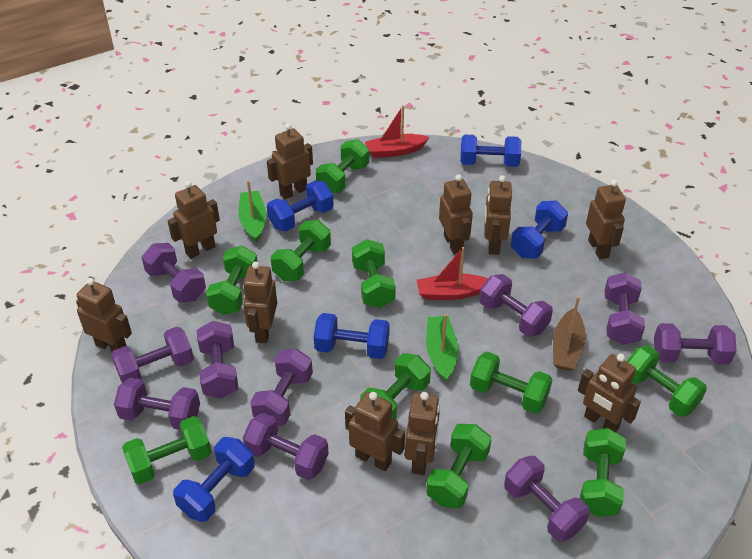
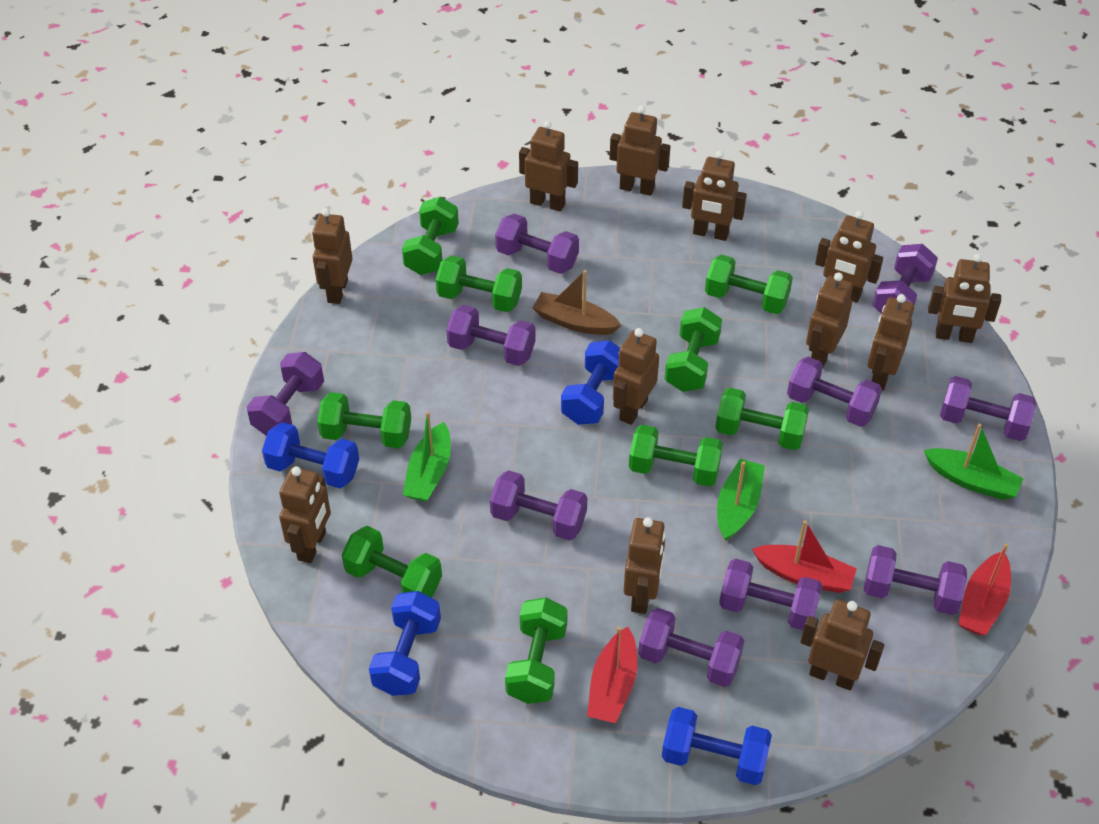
blue dumbbell: 5 -> 4
brown robot: 10 -> 12
green boat: 2 -> 3
green dumbbell: 10 -> 9
red boat: 2 -> 3

